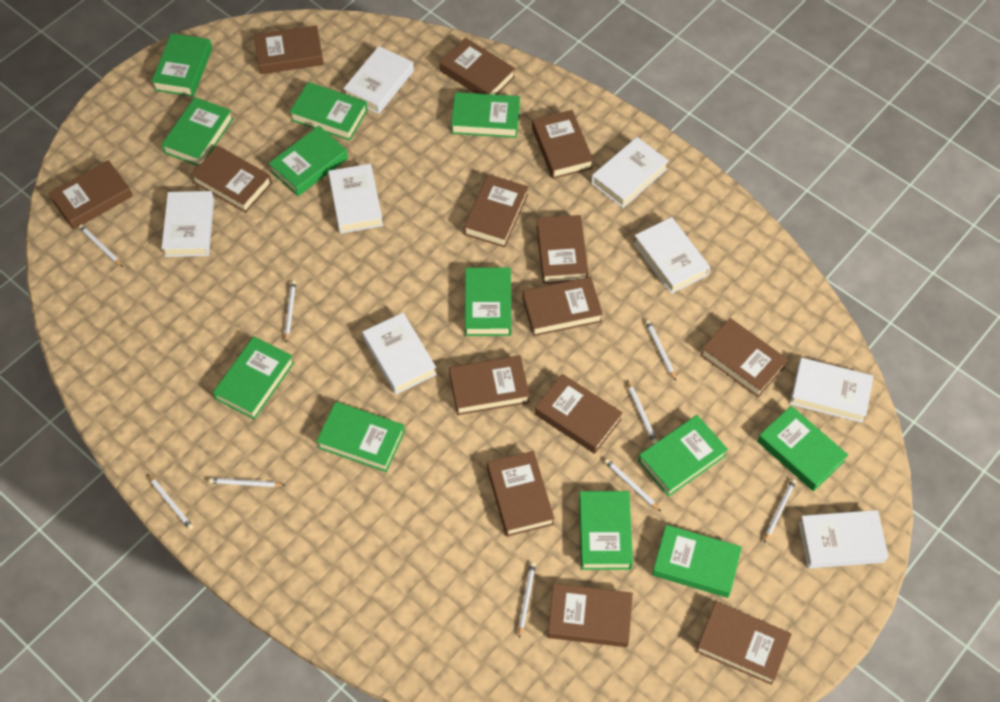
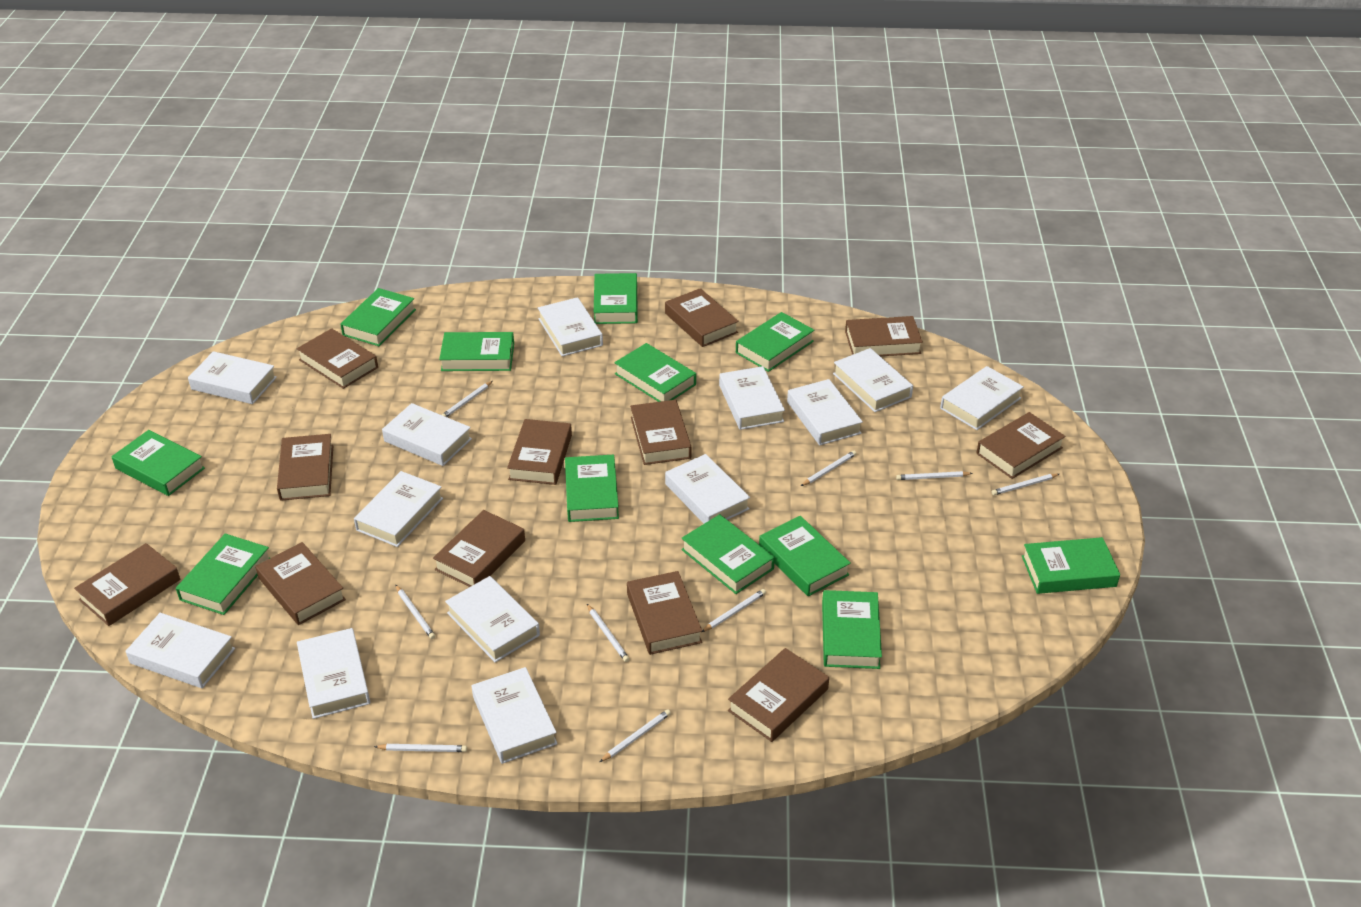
brown book: 14 -> 12
white book: 8 -> 13

